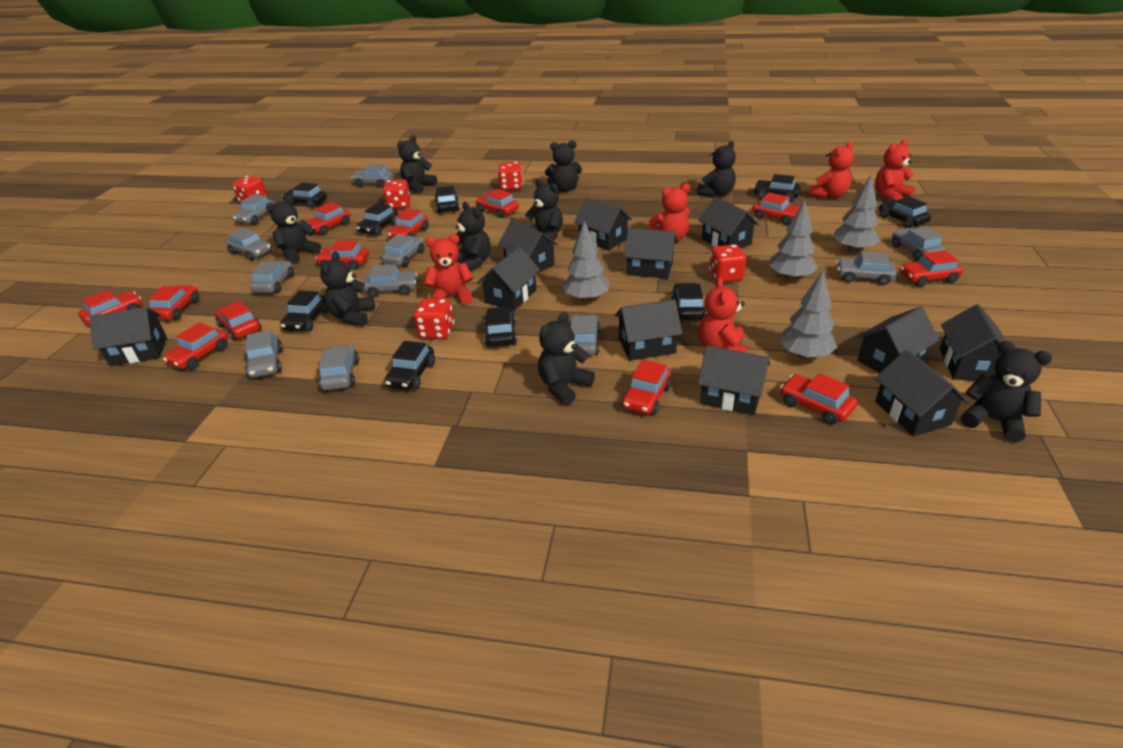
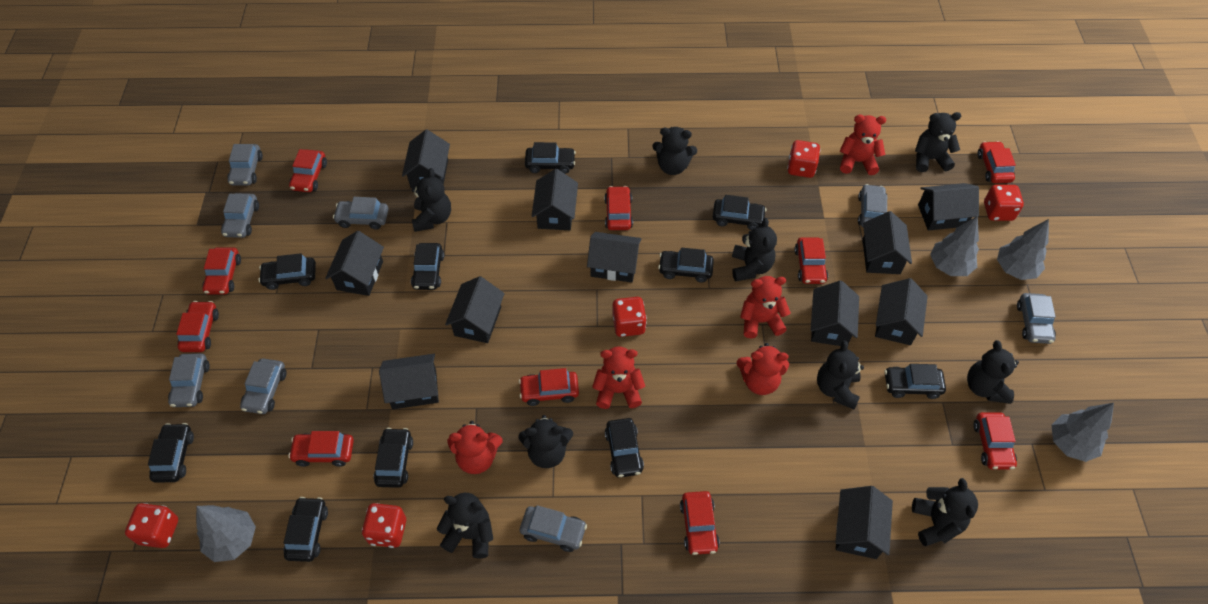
black car: 9 -> 10
grey car: 11 -> 8
red car: 12 -> 10

